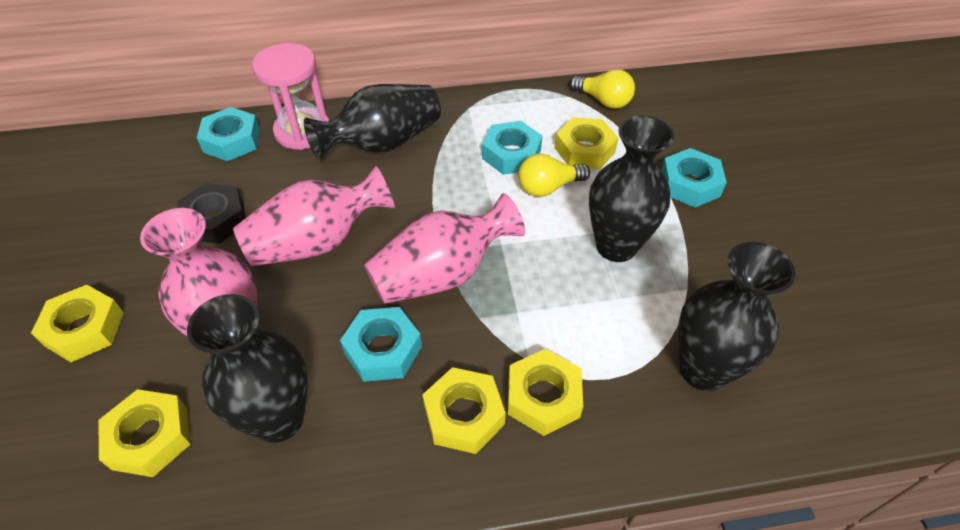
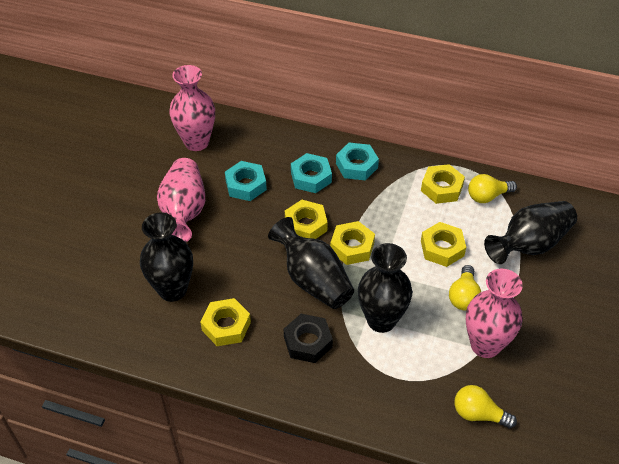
pink hourglass: 1 -> 0
turquoise nut: 4 -> 3
yellow light bulb: 2 -> 3

